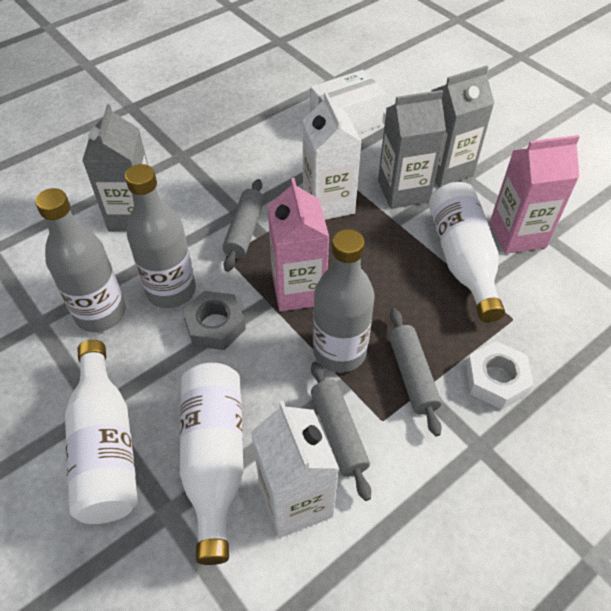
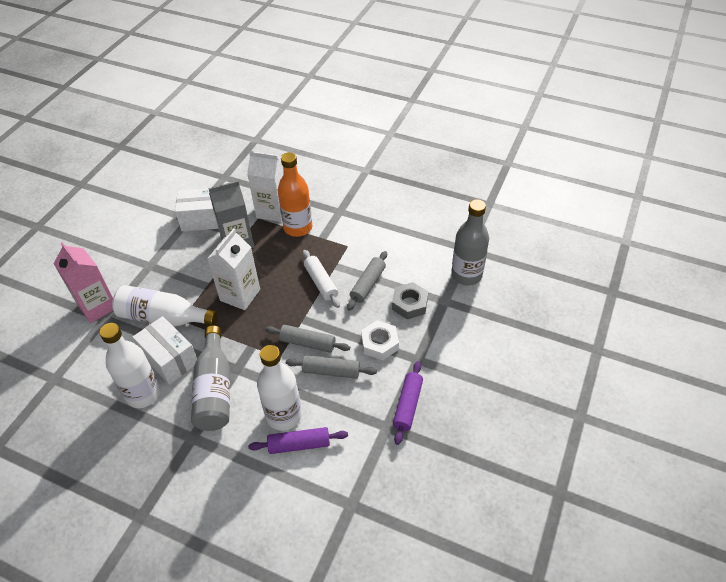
grey bottle: 3 -> 2
grey carton: 3 -> 1
orange bottle: 0 -> 1
pink carton: 2 -> 1
purple rolling pin: 0 -> 2
white box: 1 -> 2
white rolling pin: 0 -> 1

